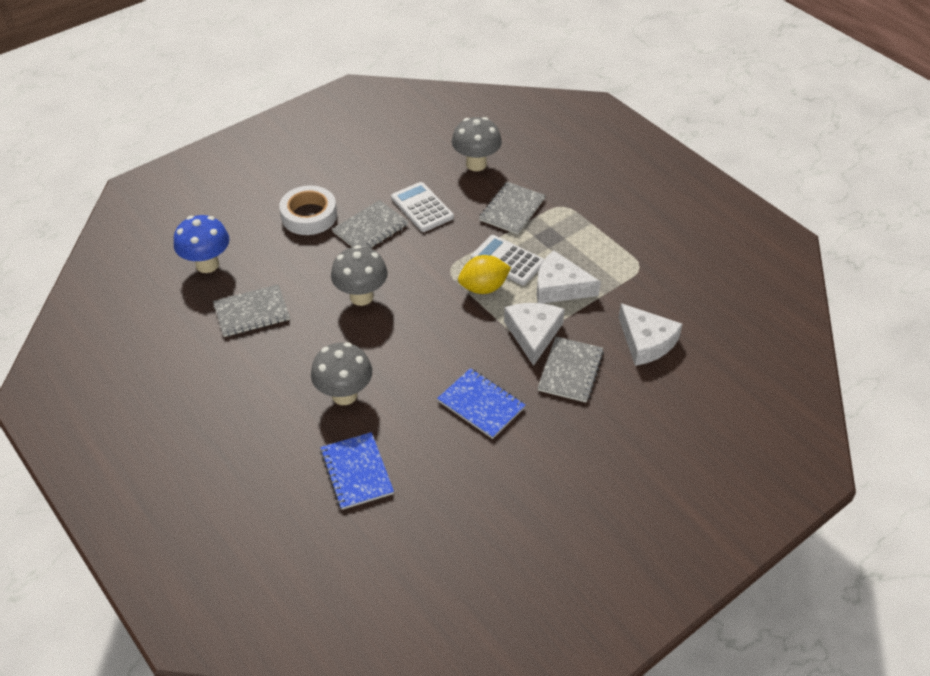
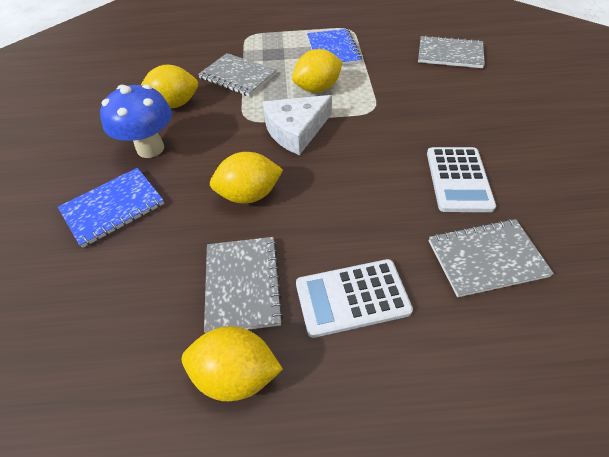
grey mushroom: 3 -> 0
white cheese: 3 -> 1
white tape: 1 -> 0
yellow lemon: 1 -> 4

